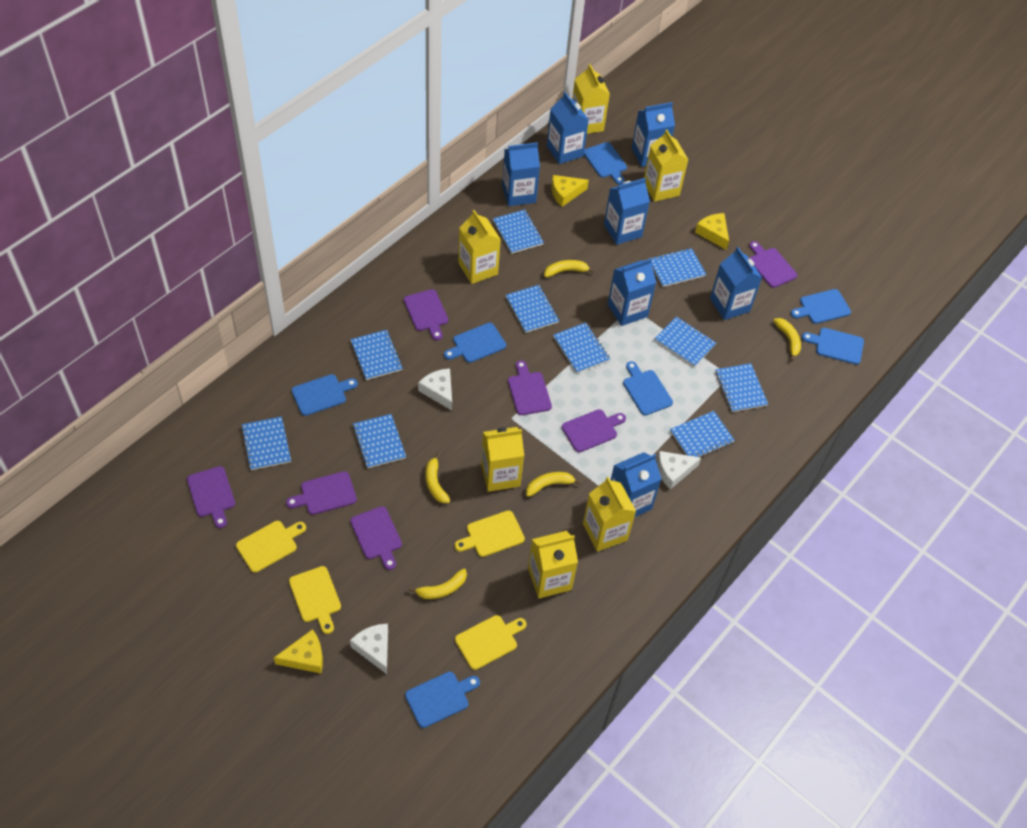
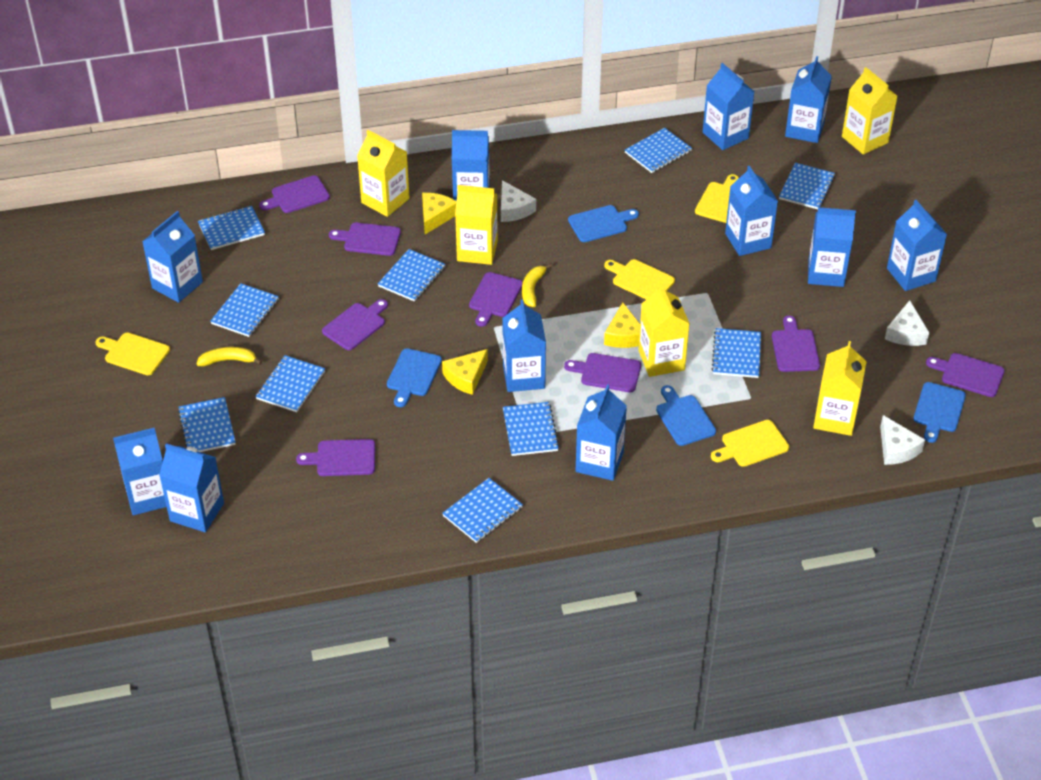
blue carton: 7 -> 11
blue cutting board: 7 -> 4
purple cutting board: 7 -> 8
yellow banana: 5 -> 2
yellow carton: 6 -> 5

